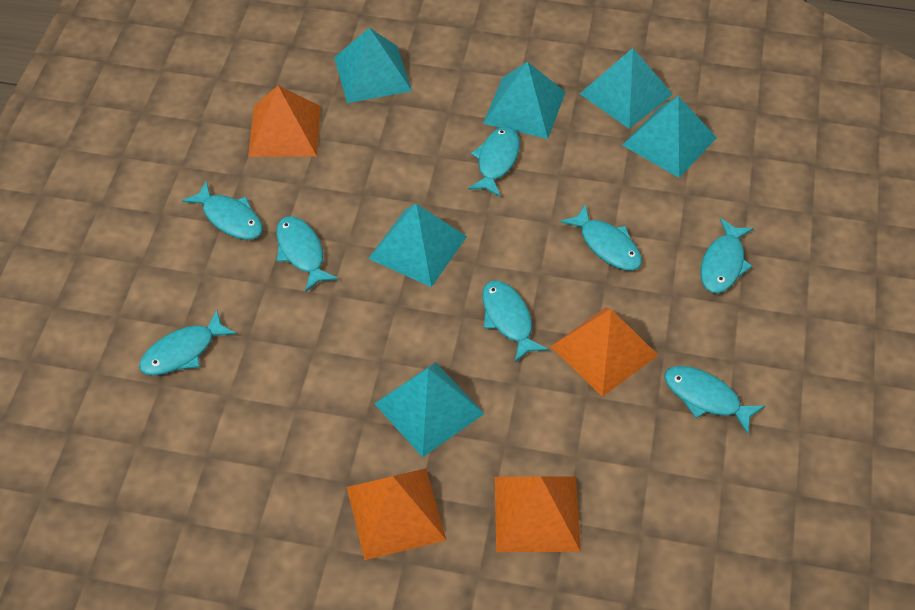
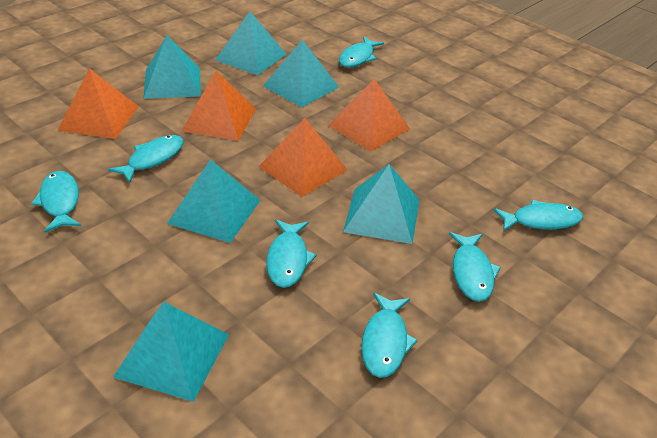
turquoise fish: 8 -> 7

